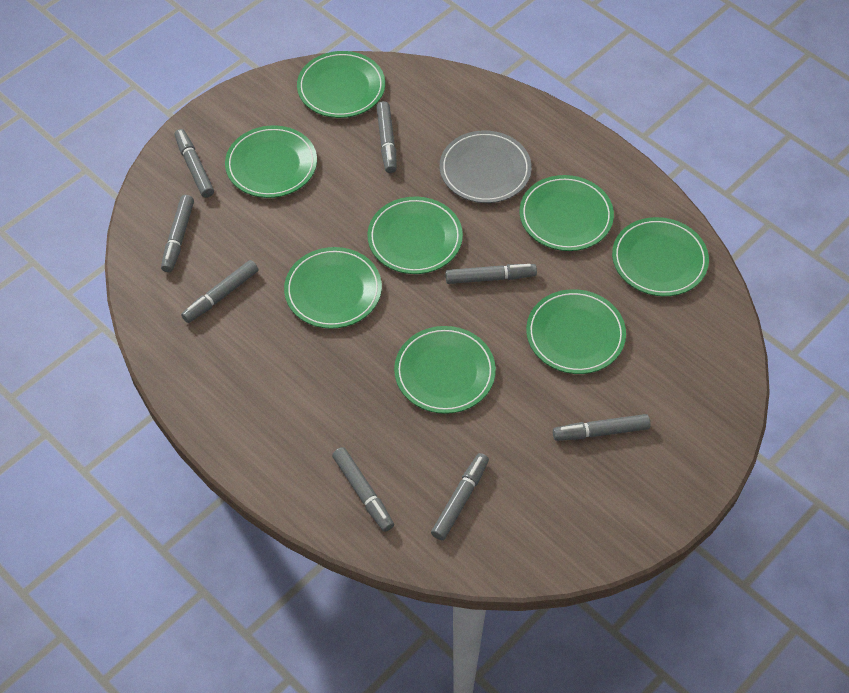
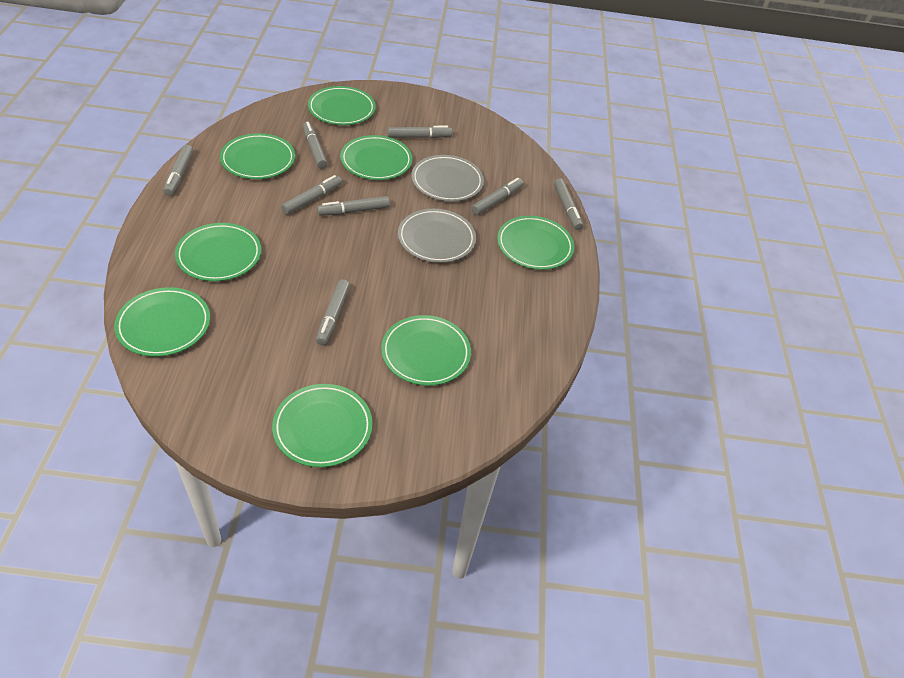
grey plate: 1 -> 2

